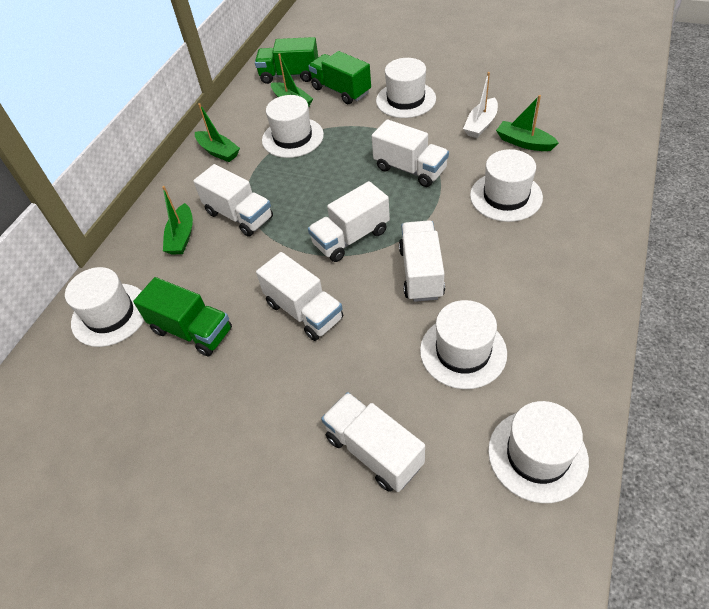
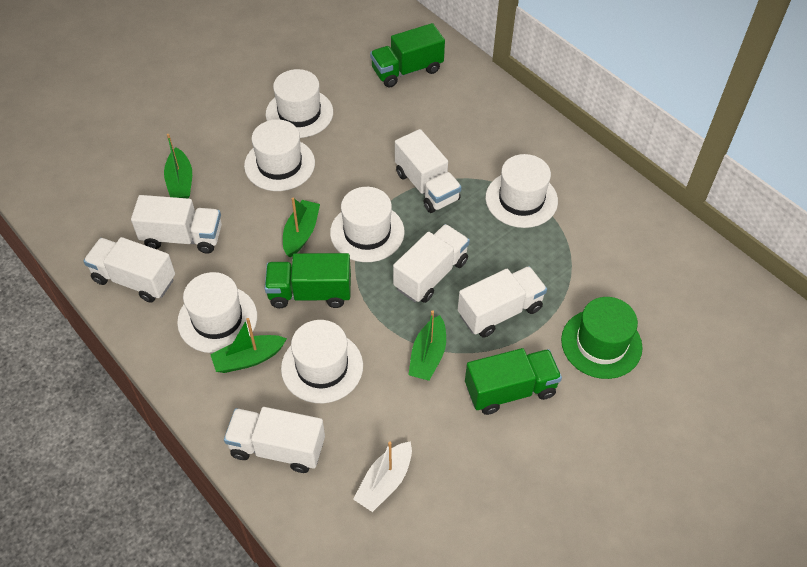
green hat: 0 -> 1

